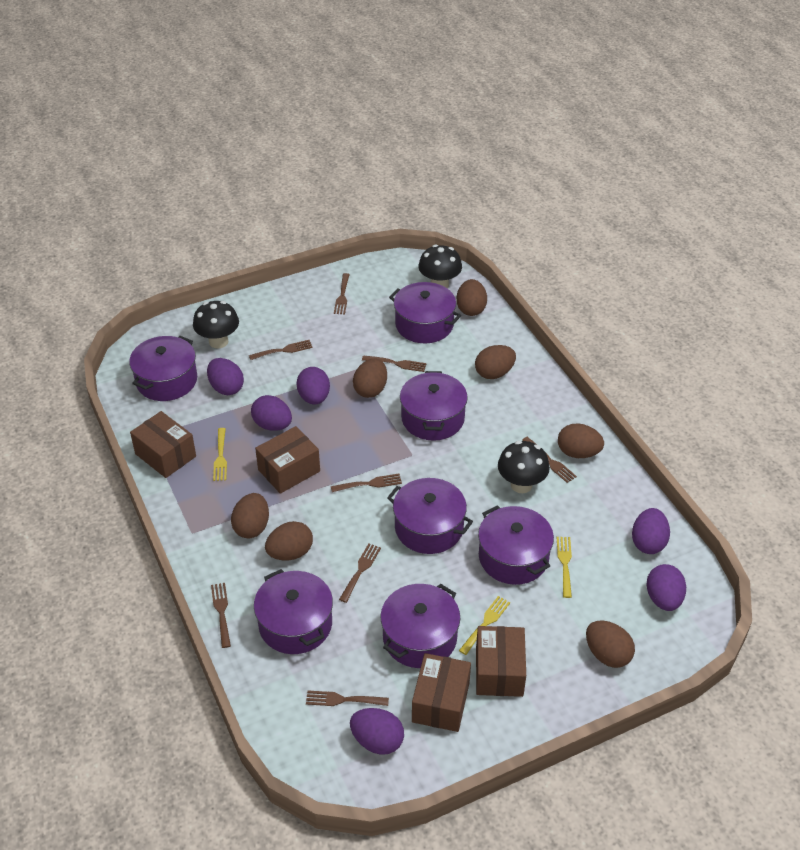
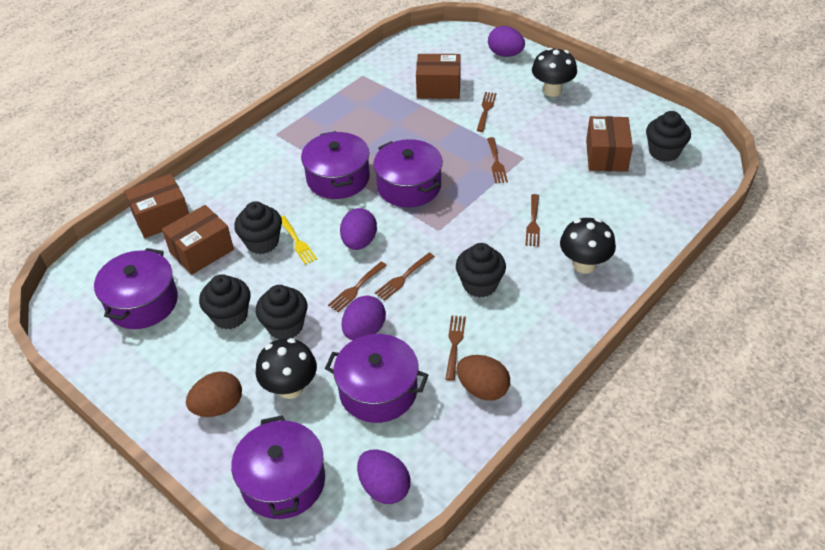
black cupcake: 0 -> 5
brown egg: 7 -> 2
brown fork: 8 -> 6
purple egg: 6 -> 4
purple pot: 7 -> 5
yellow fork: 3 -> 1

